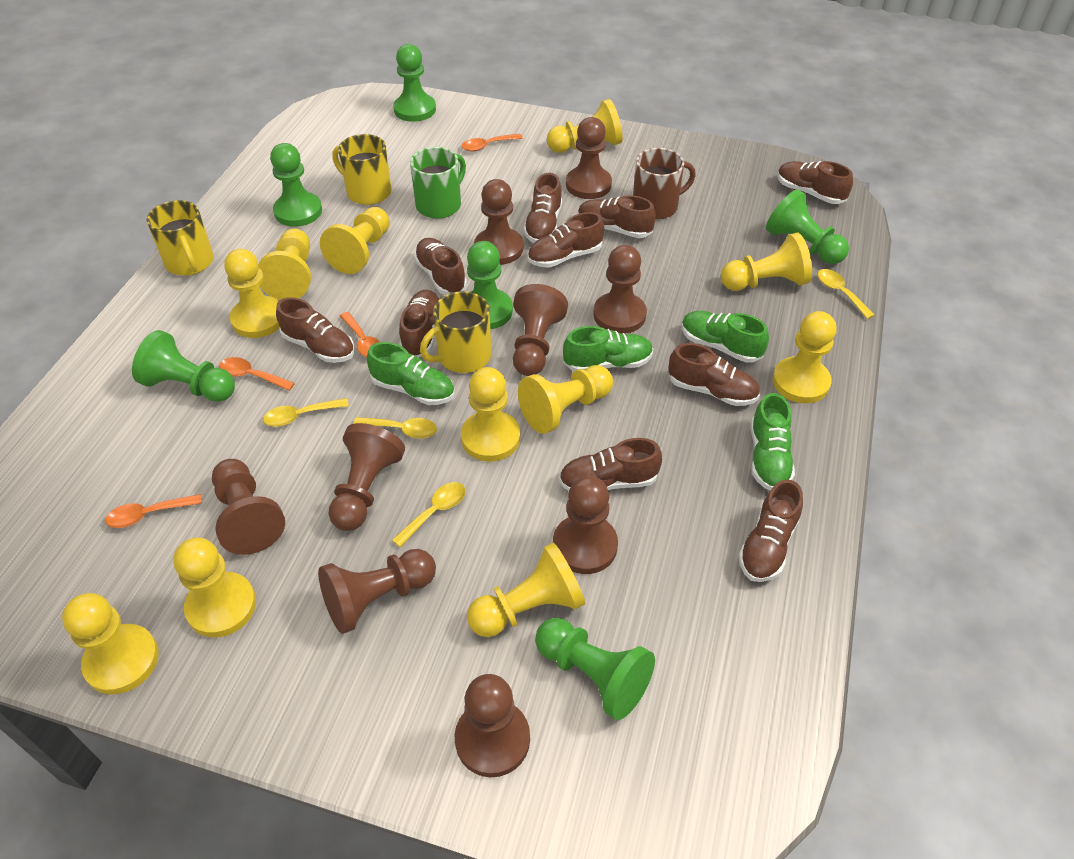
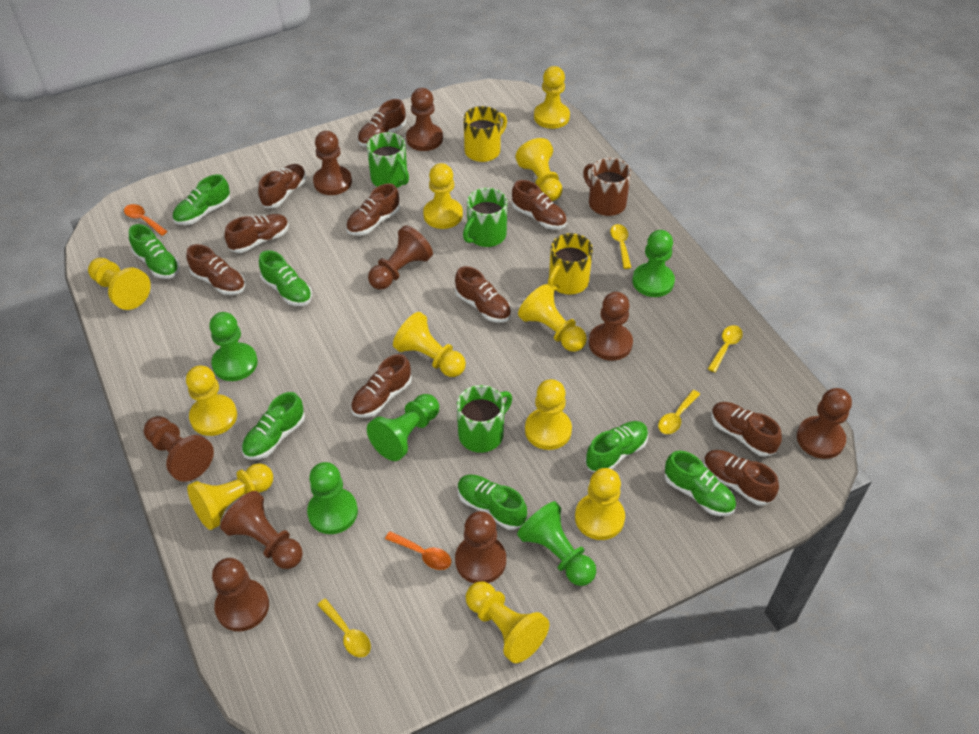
green mug: 1 -> 3
green pawn: 6 -> 5
green shoe: 4 -> 7
orange spoon: 4 -> 2
yellow mug: 3 -> 2

